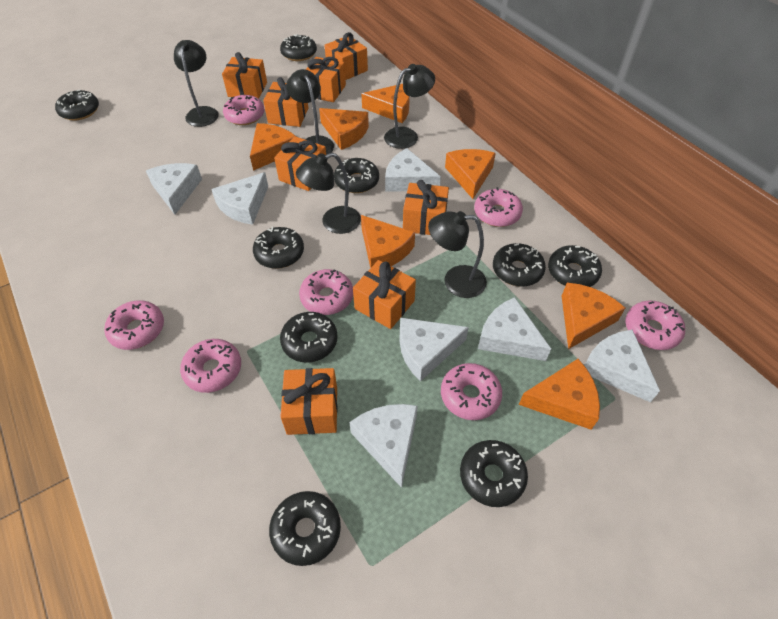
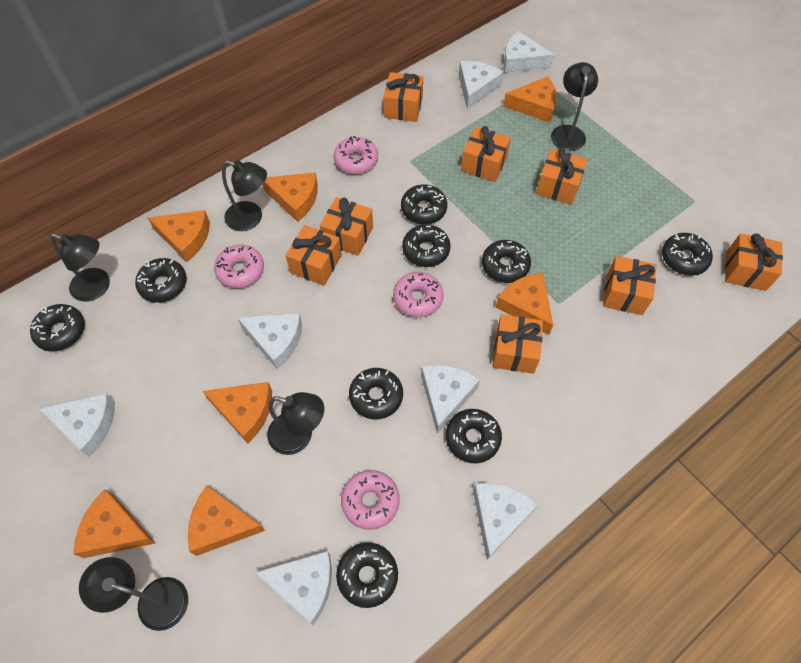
pink donut: 7 -> 4

